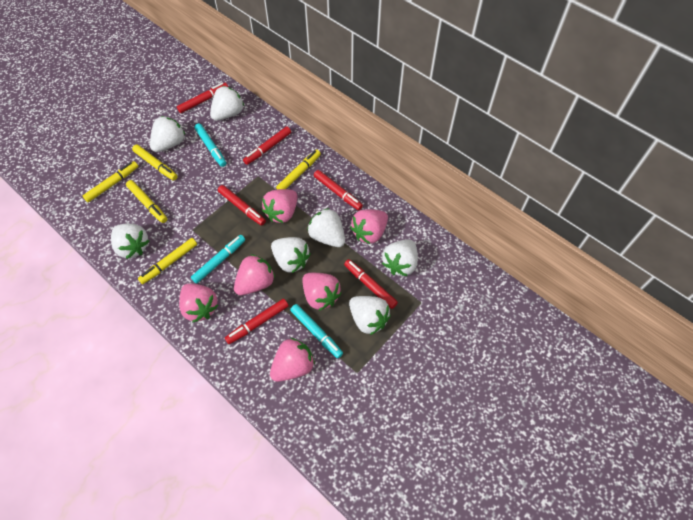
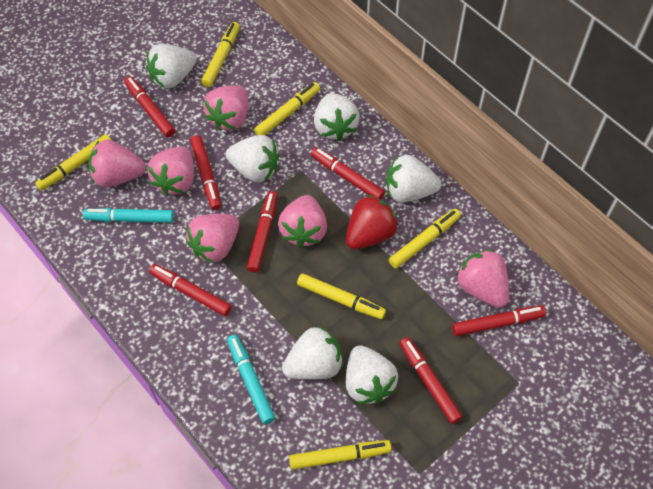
red marker: 6 -> 7
red strawberry: 0 -> 1
turquoise marker: 3 -> 2
white strawberry: 7 -> 6
yellow marker: 5 -> 6

